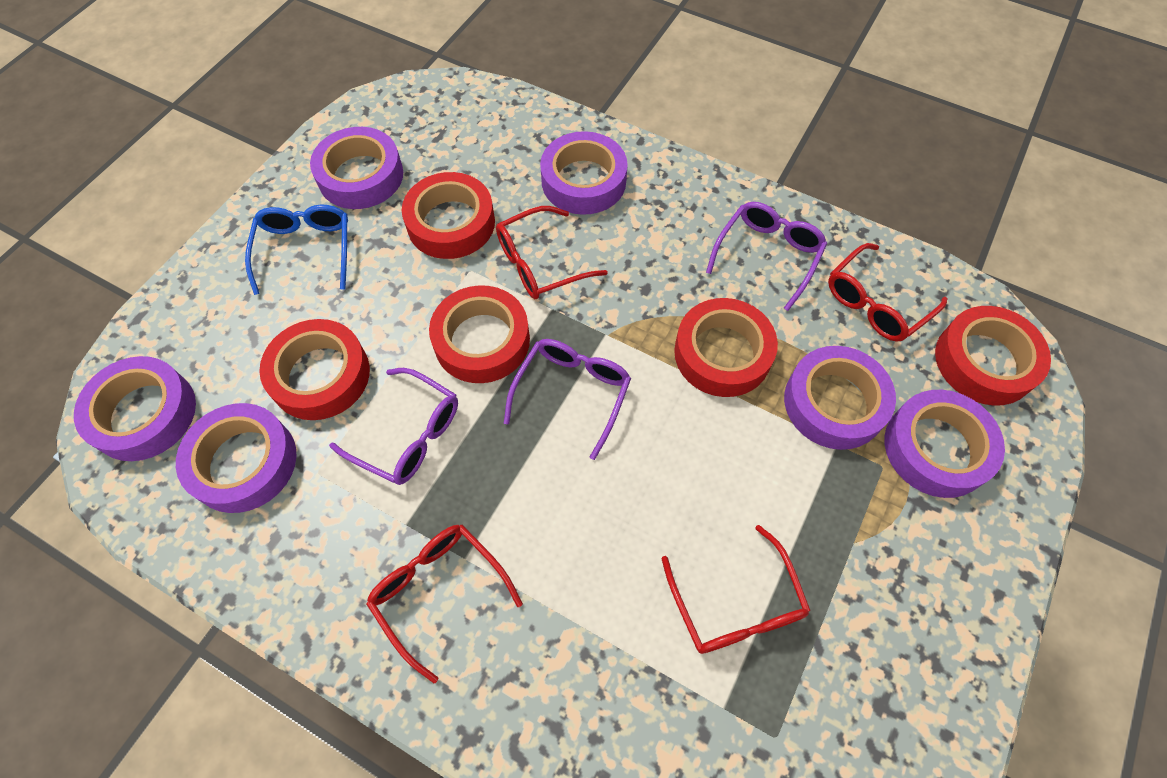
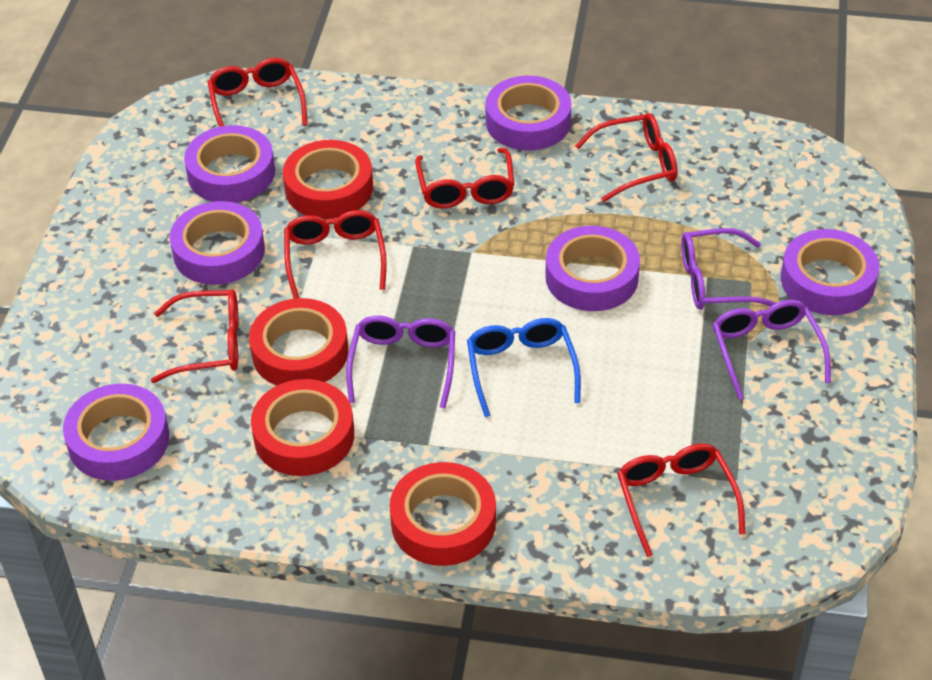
red glasses: 4 -> 6
red tape: 5 -> 4

